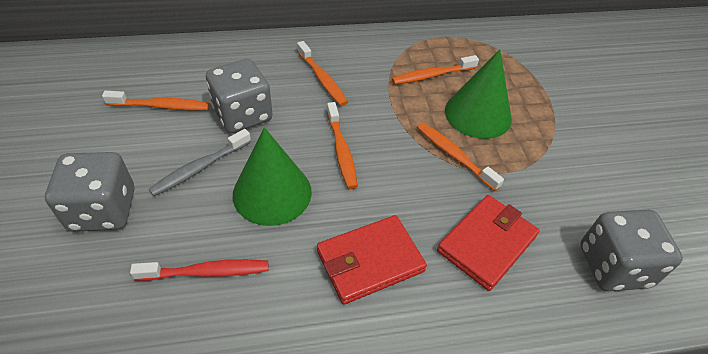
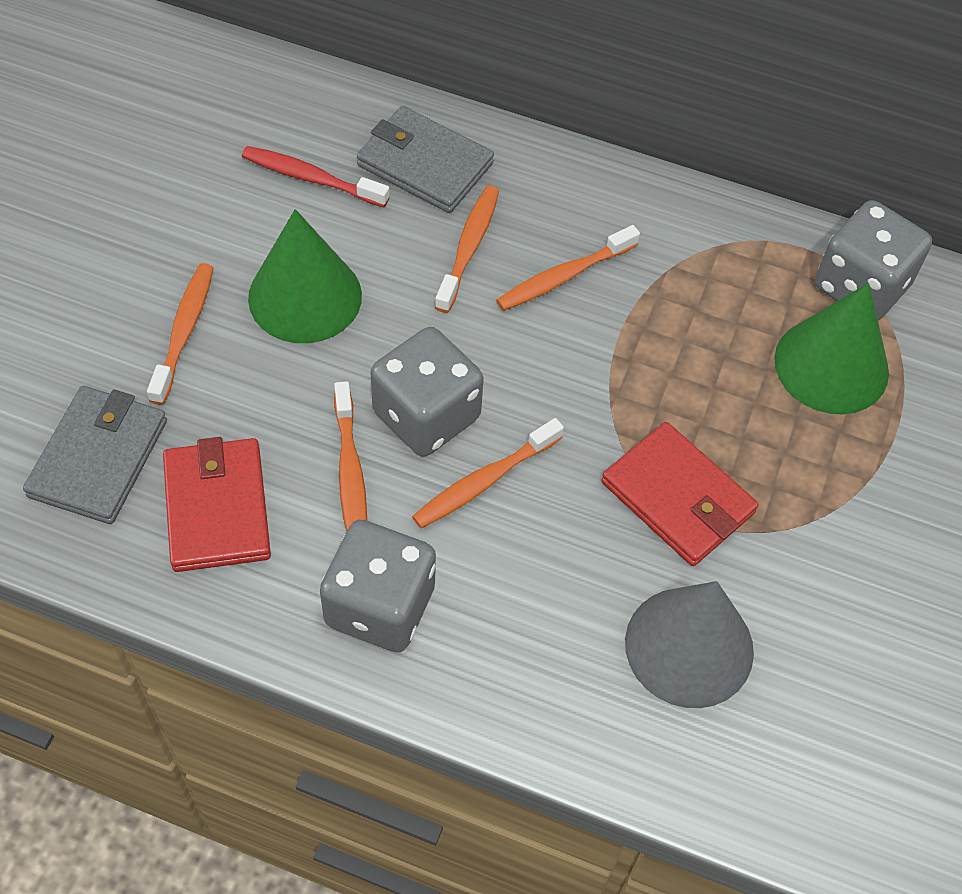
grey cone: 0 -> 1
grey toothbrush: 1 -> 0
grey wallet: 0 -> 2

